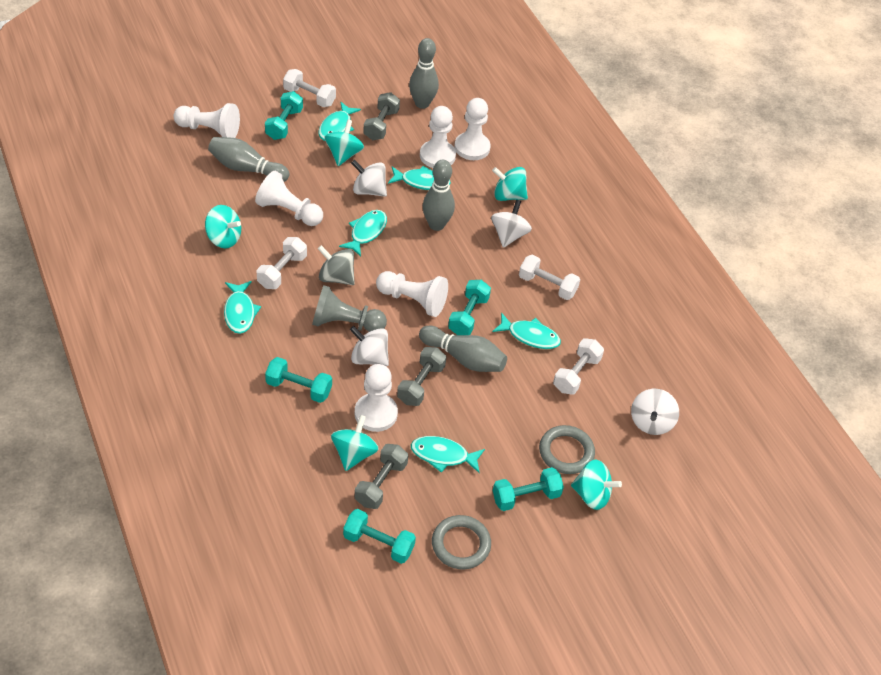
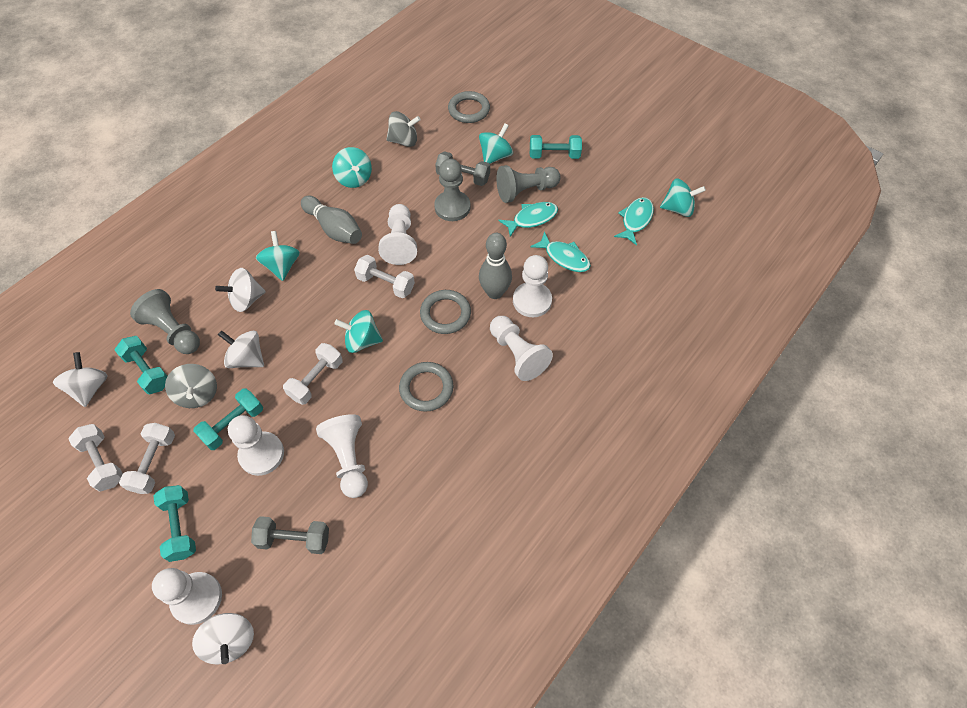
grey bowling pin: 4 -> 2
grey dumbbell: 3 -> 2
grey pawn: 1 -> 3
grey ring: 2 -> 3
grey spinning top: 1 -> 2
turquoise dumbbell: 5 -> 4
turquoise fish: 6 -> 3

